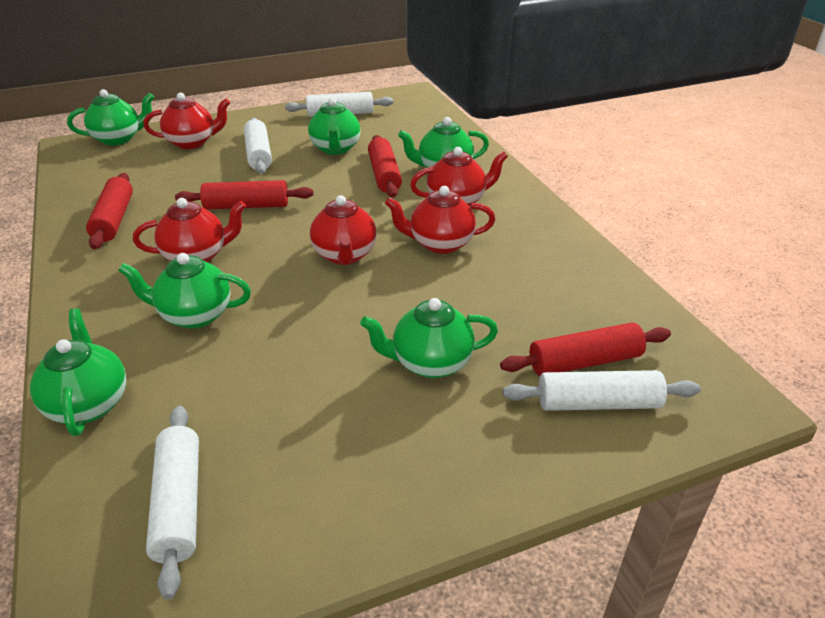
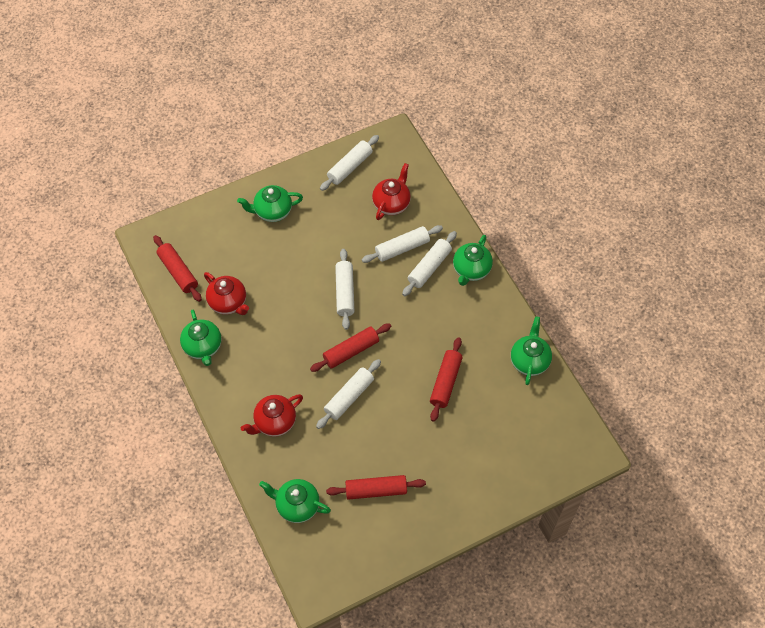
green teapot: 6 -> 5
red teapot: 5 -> 3
white rolling pin: 4 -> 5

